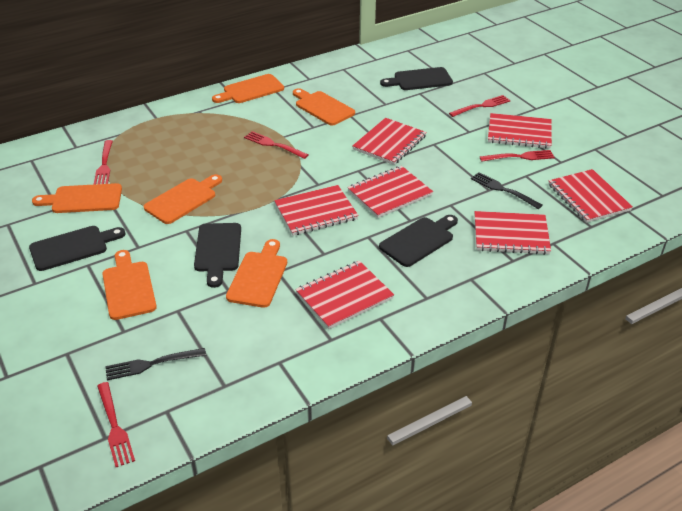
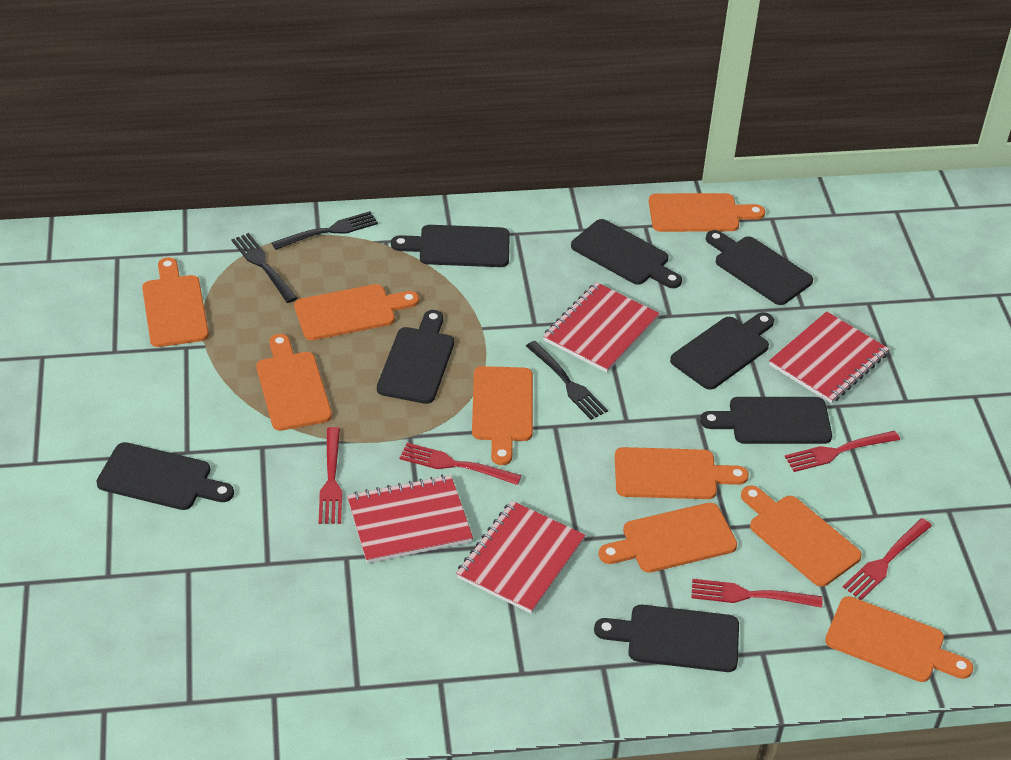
black cutting board: 4 -> 8
black fork: 2 -> 3
orange cutting board: 6 -> 9
red notebook: 7 -> 4

